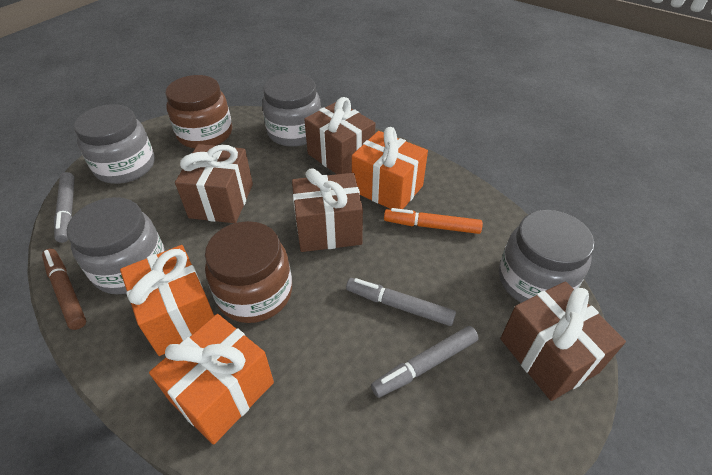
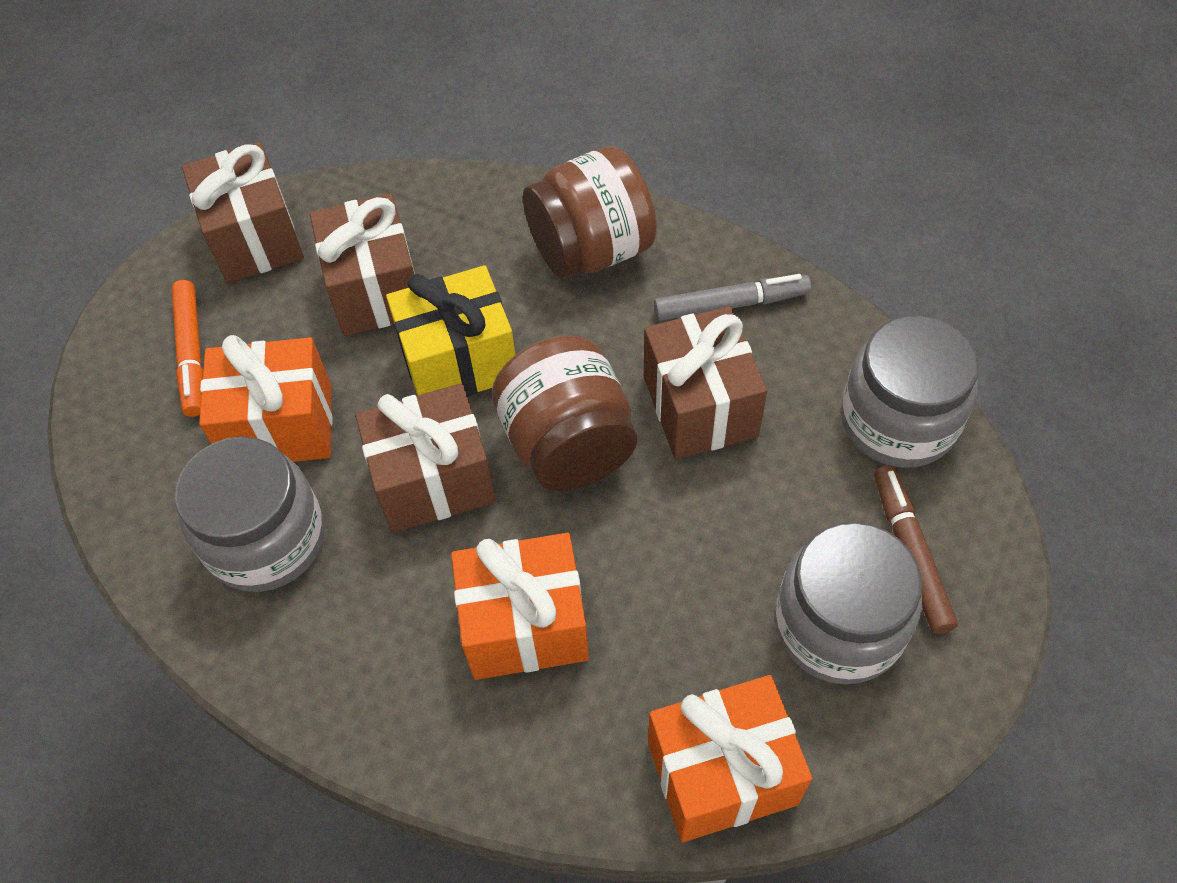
grey jar: 4 -> 3
grey marker: 3 -> 1
yellow gift: 0 -> 1

